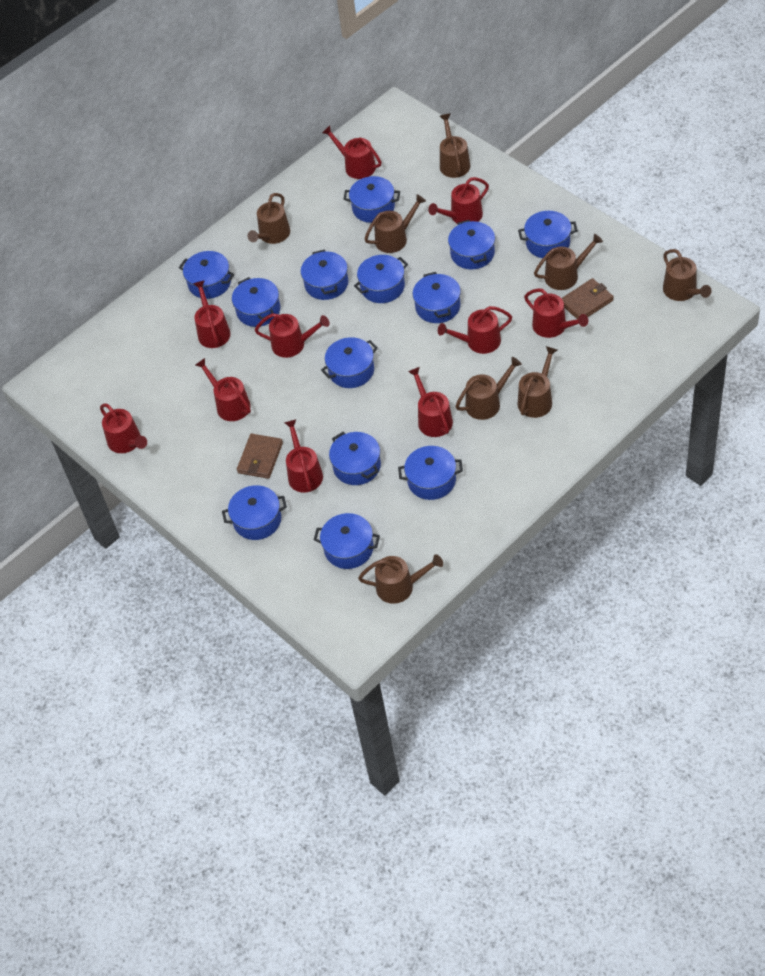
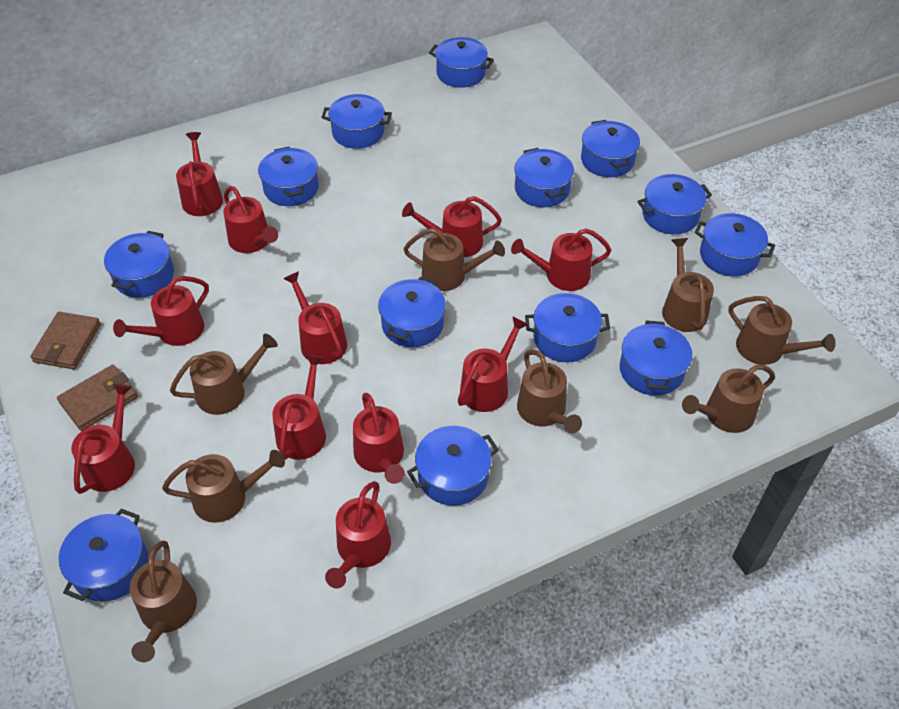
red watering can: 10 -> 11

